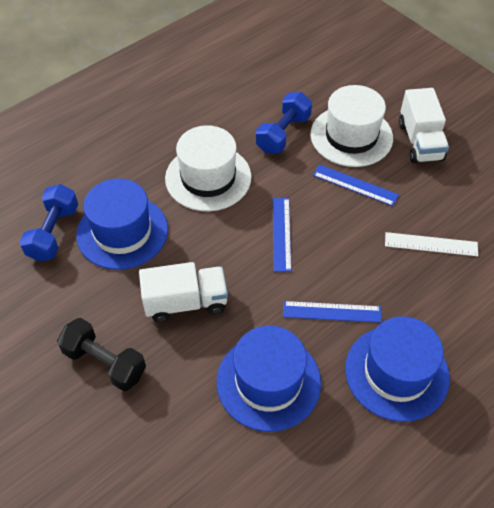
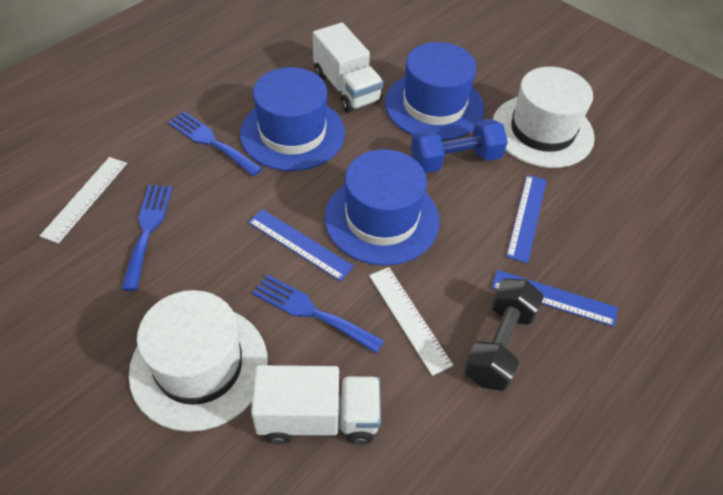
blue dumbbell: 2 -> 1
blue fork: 0 -> 3
white ruler: 1 -> 2

